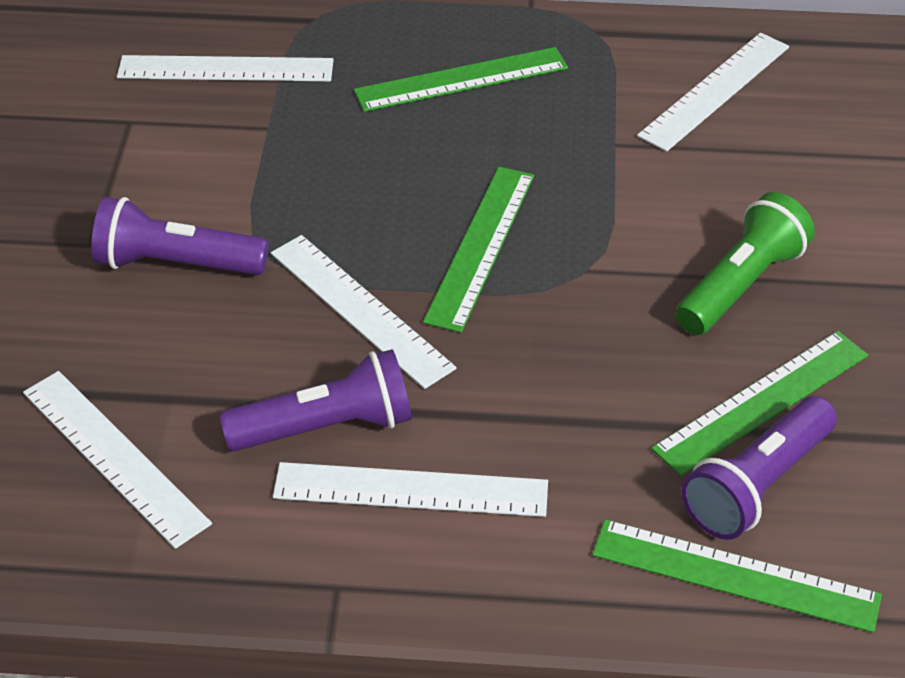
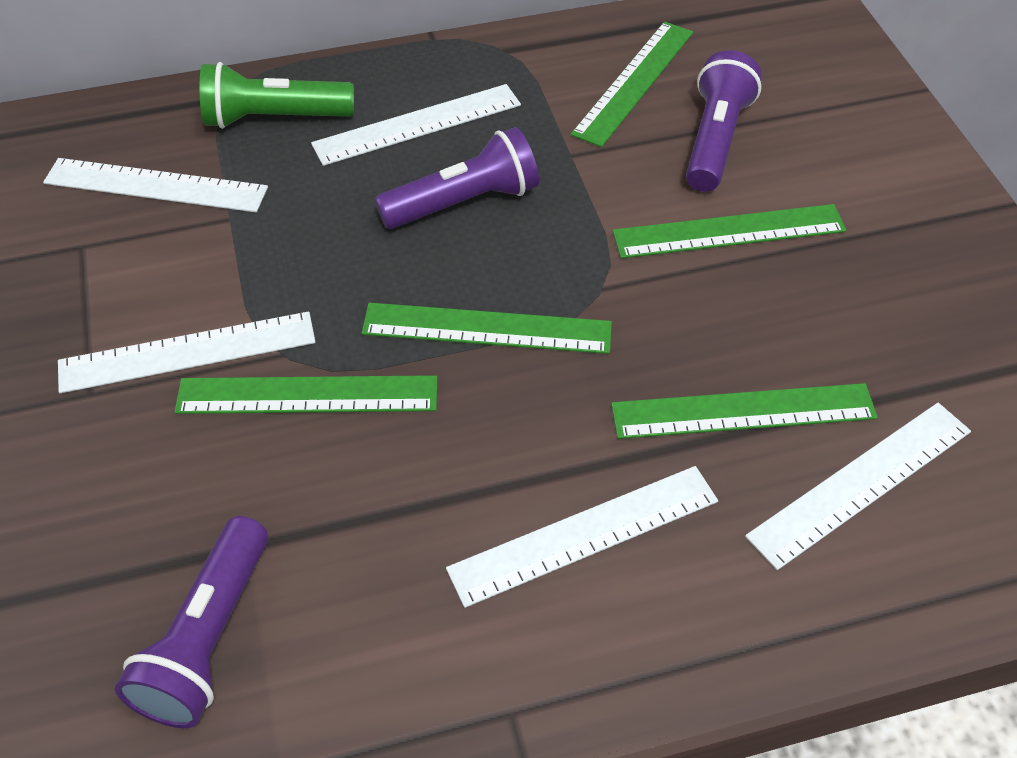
green ruler: 4 -> 5

